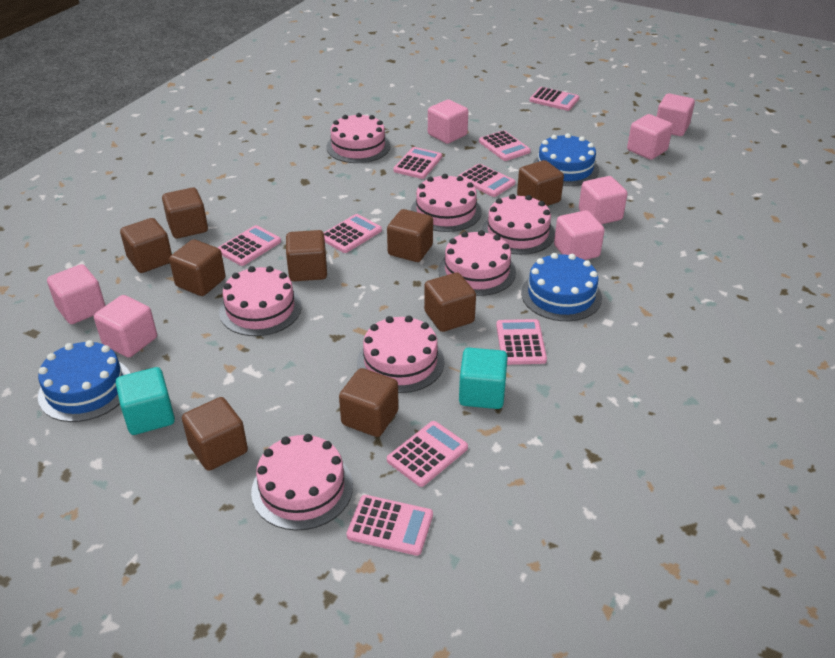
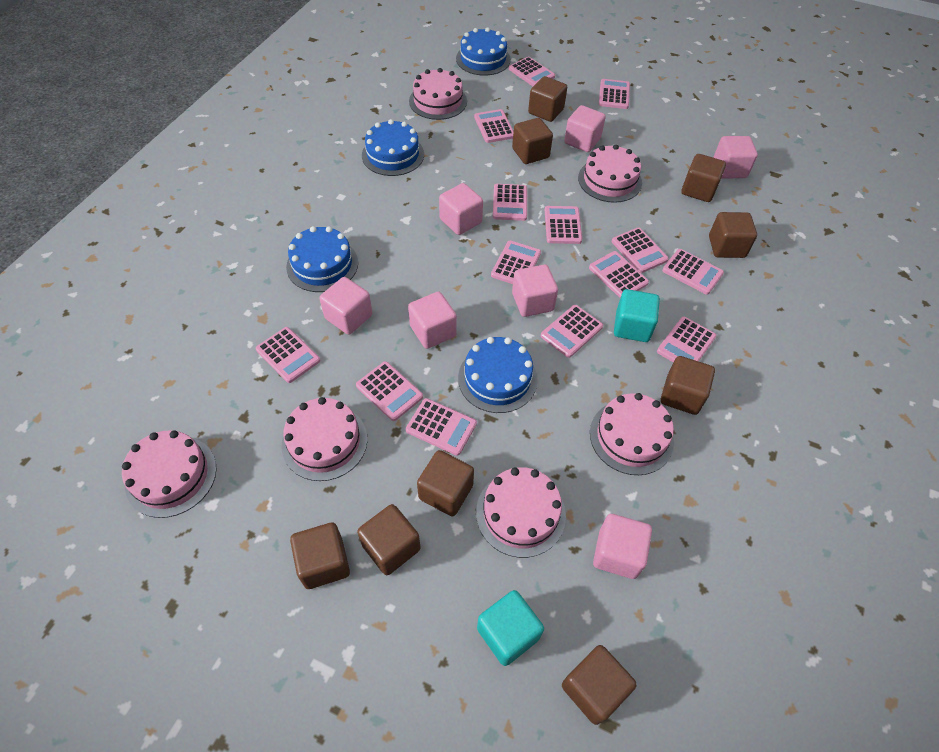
blue cake: 3 -> 4
pink cake: 7 -> 6
pink calculator: 9 -> 14

